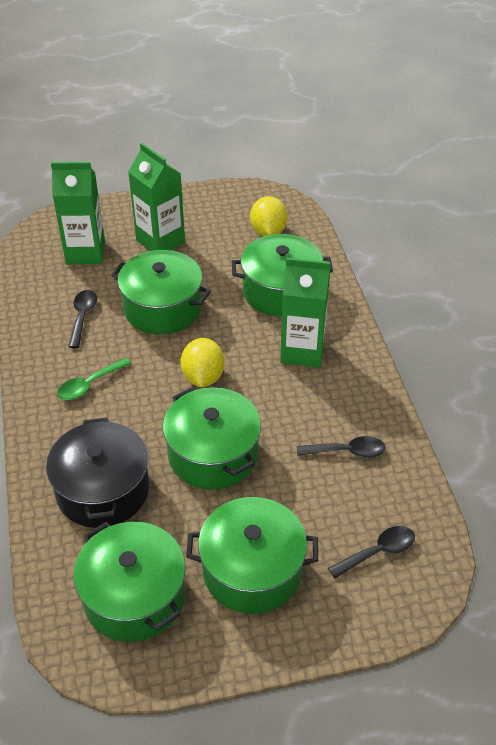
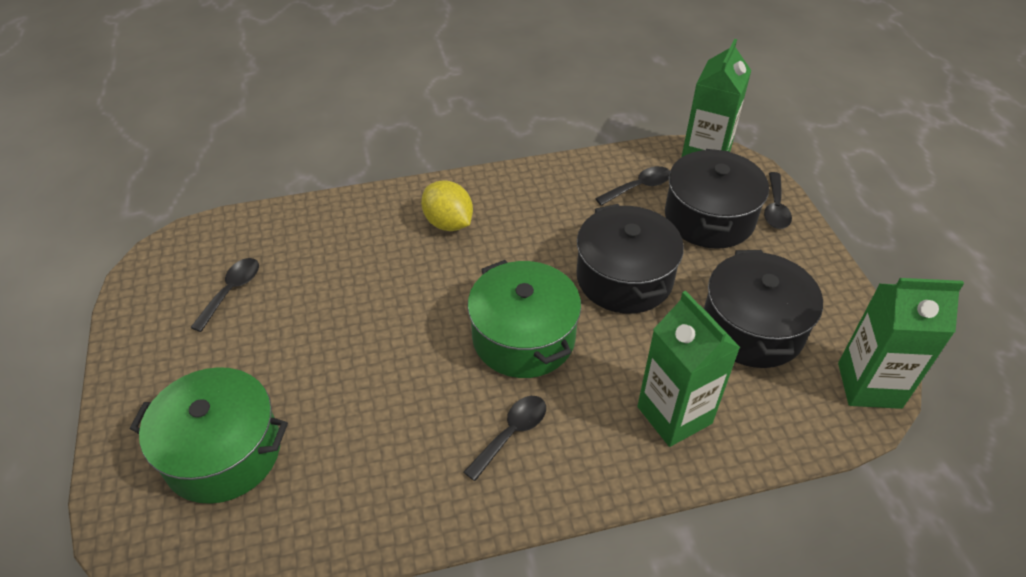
black pot: 1 -> 3
black spoon: 3 -> 4
green pot: 5 -> 2
green spoon: 1 -> 0
yellow lemon: 2 -> 1

